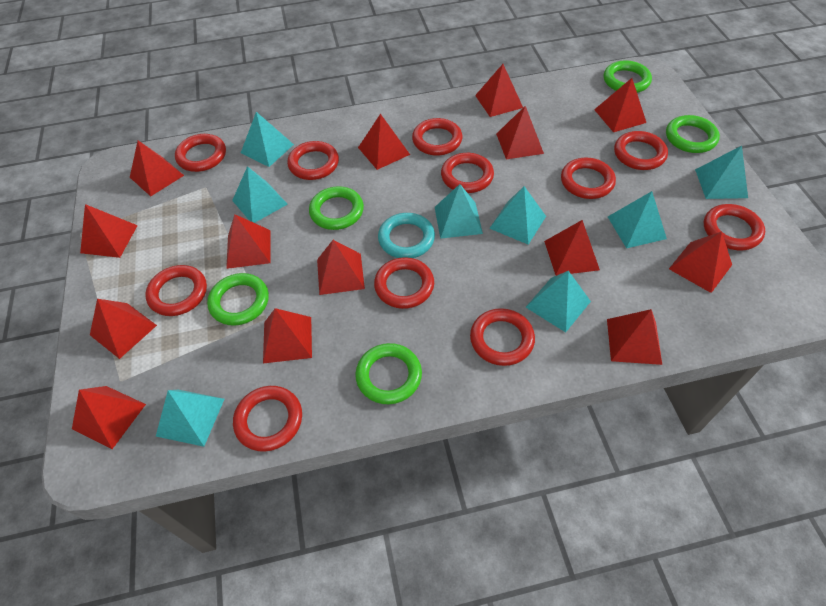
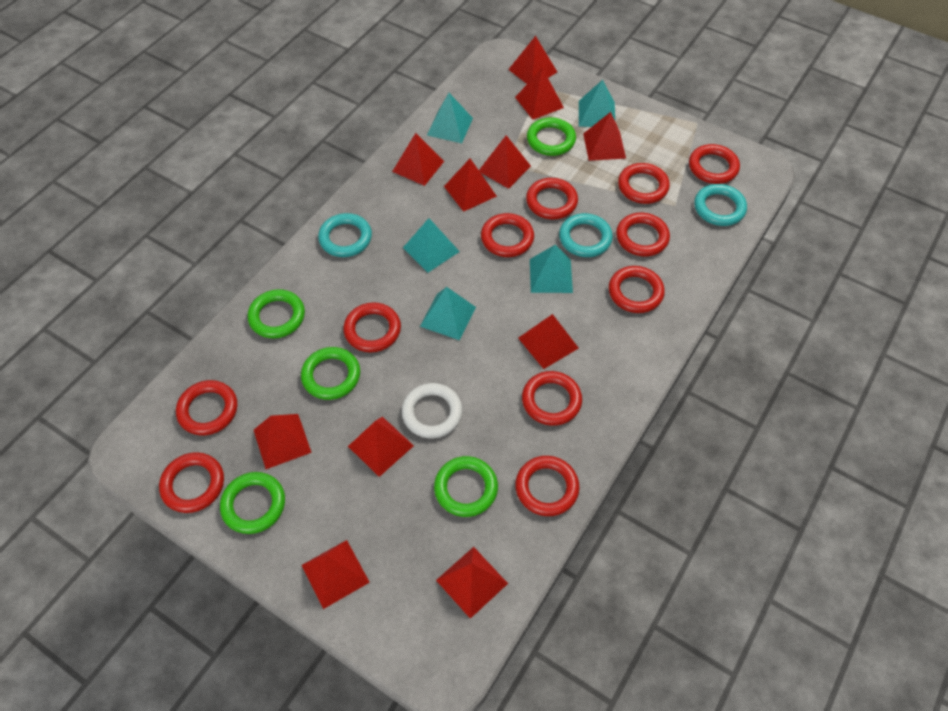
red pyramid: 14 -> 11
turquoise pyramid: 8 -> 5
turquoise ring: 1 -> 3
white ring: 0 -> 1

